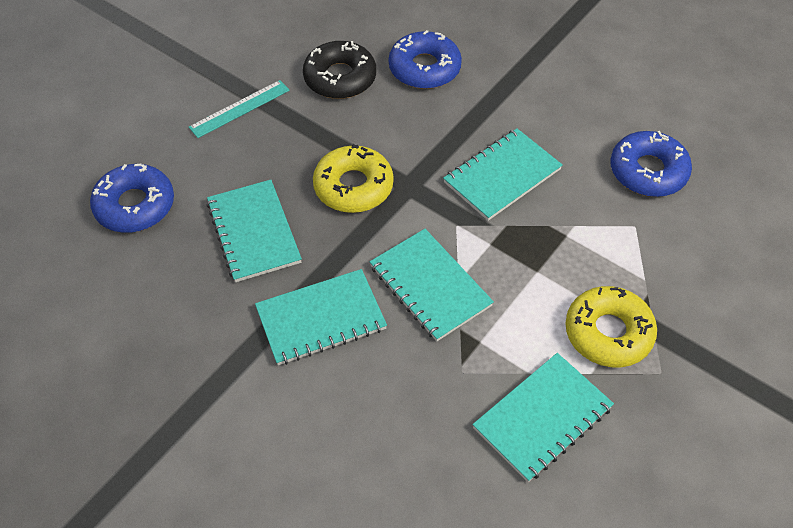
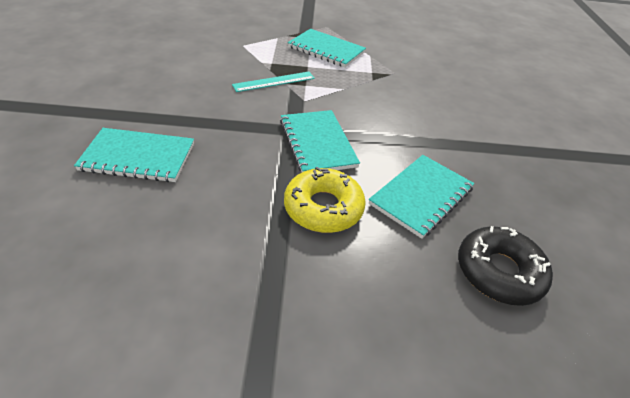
blue donut: 3 -> 0
turquoise notebook: 5 -> 4
yellow donut: 2 -> 1

